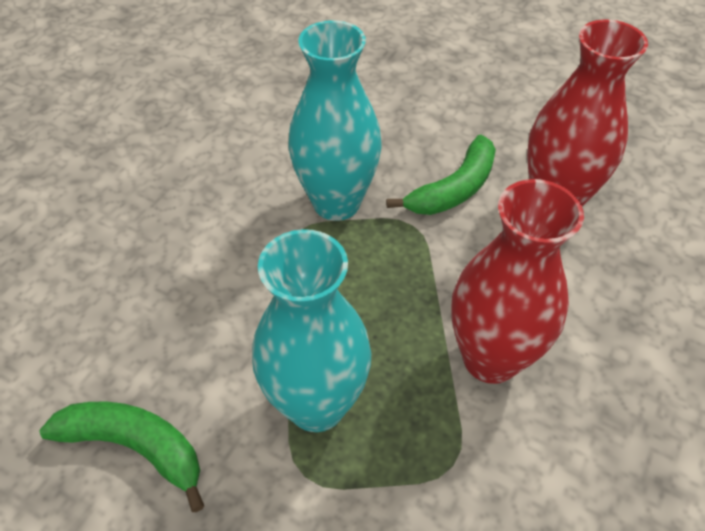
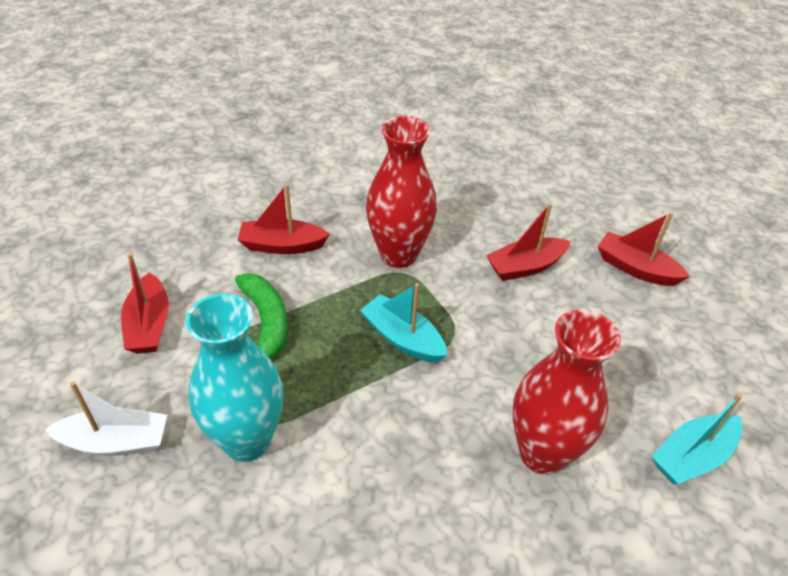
green banana: 2 -> 1
red boat: 0 -> 4
turquoise boat: 0 -> 2
turquoise vase: 2 -> 1
white boat: 0 -> 1

